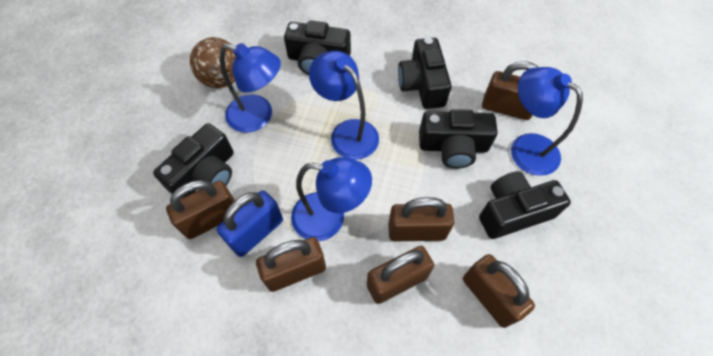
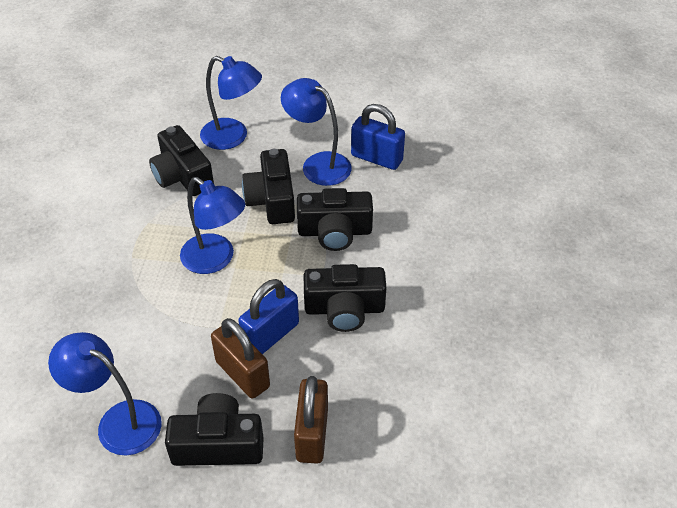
blue padlock: 1 -> 2
brown ball: 1 -> 0
brown padlock: 6 -> 2

